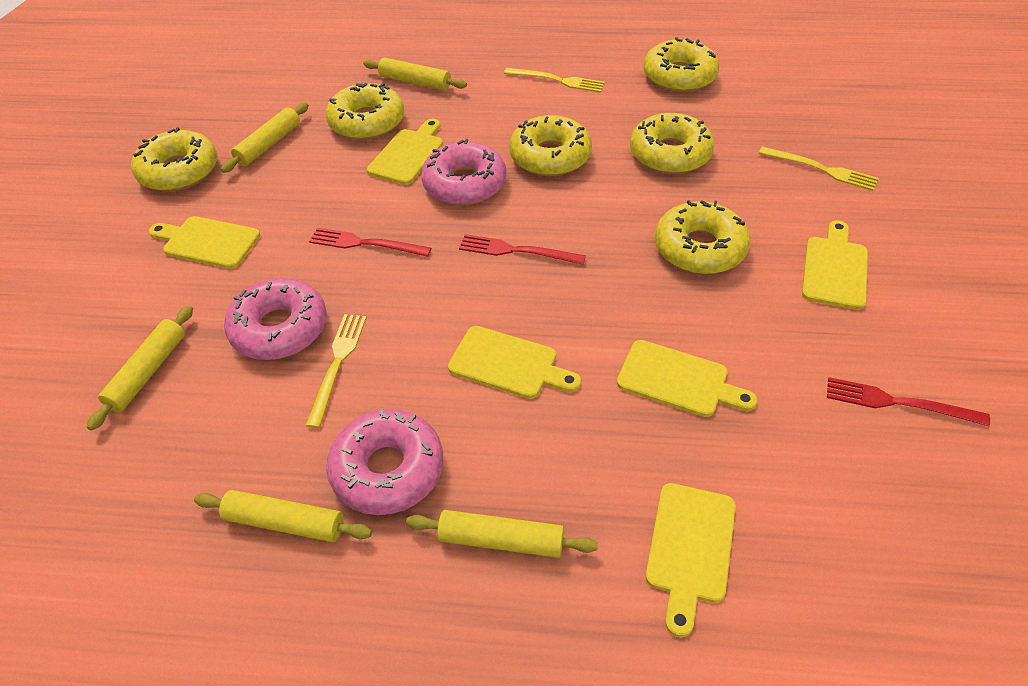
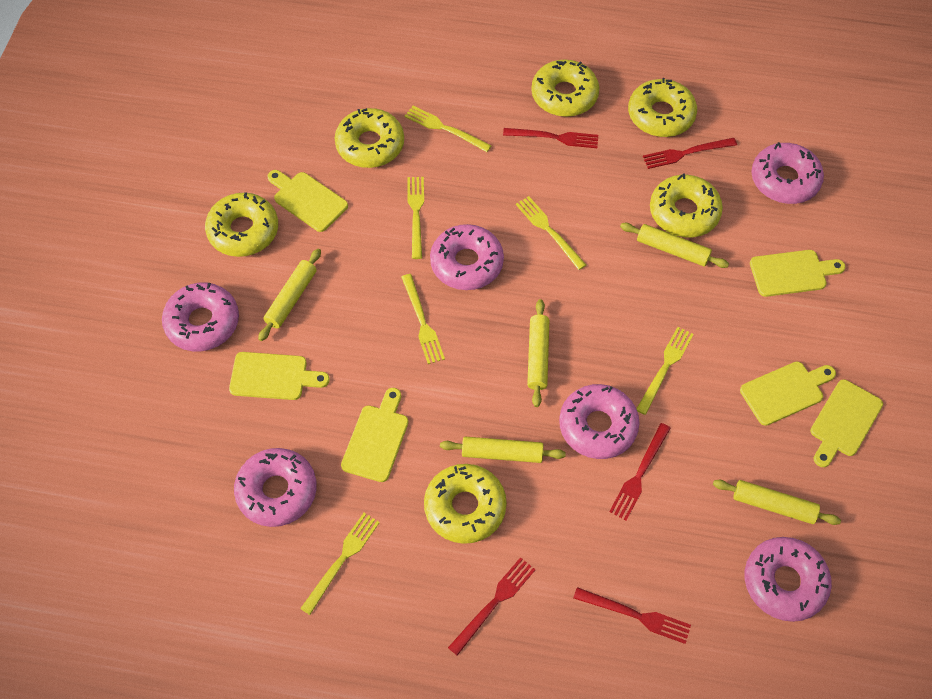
pink donut: 3 -> 6
red fork: 3 -> 5
yellow fork: 3 -> 6

